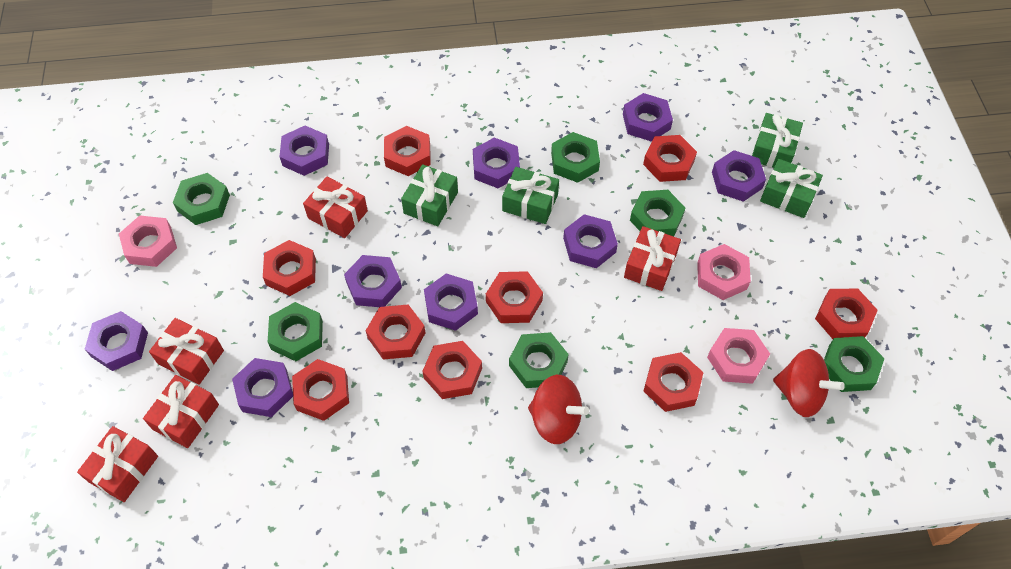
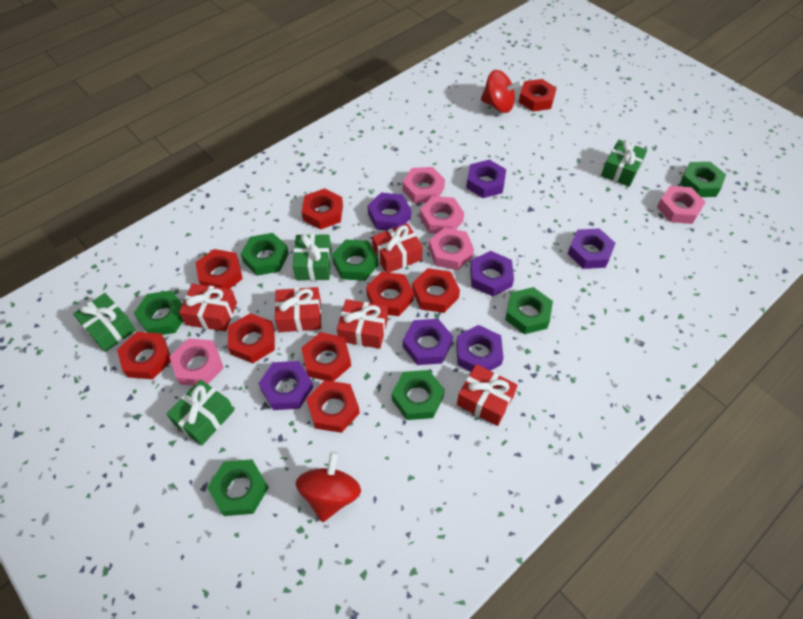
green nut: 6 -> 7
pink nut: 3 -> 5
purple nut: 9 -> 7

